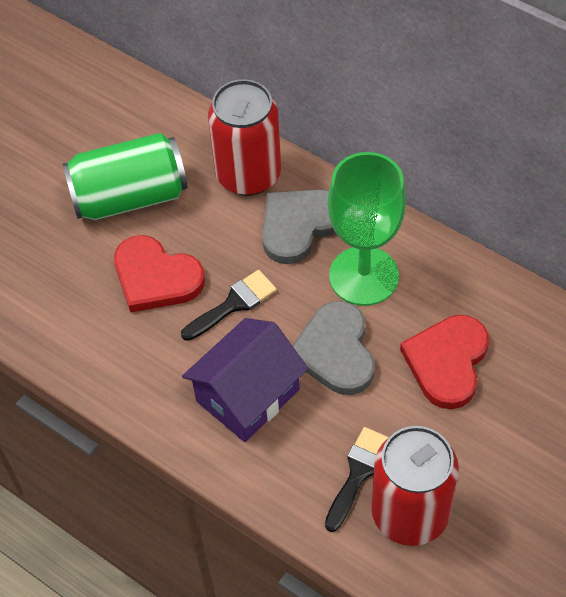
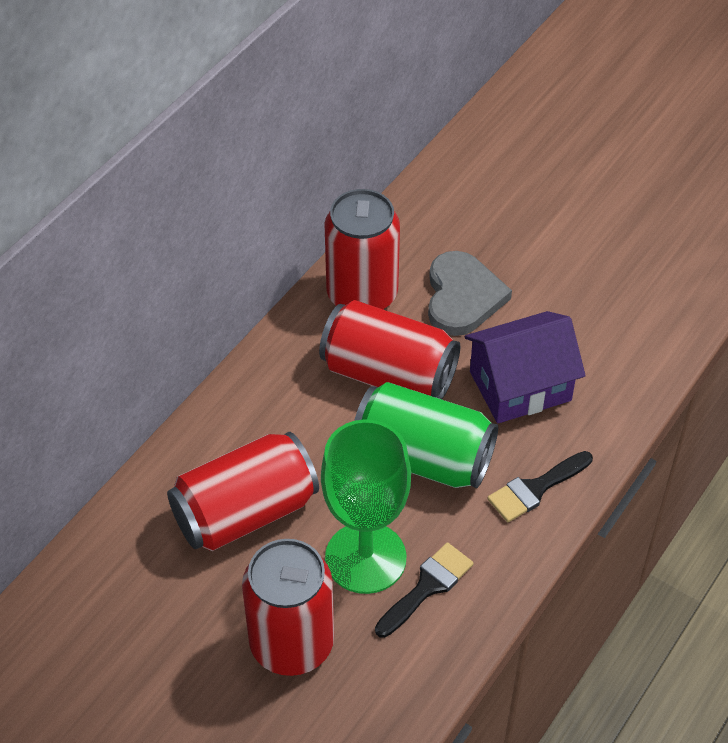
grey heart: 2 -> 1
red can: 2 -> 4
red heart: 2 -> 0

